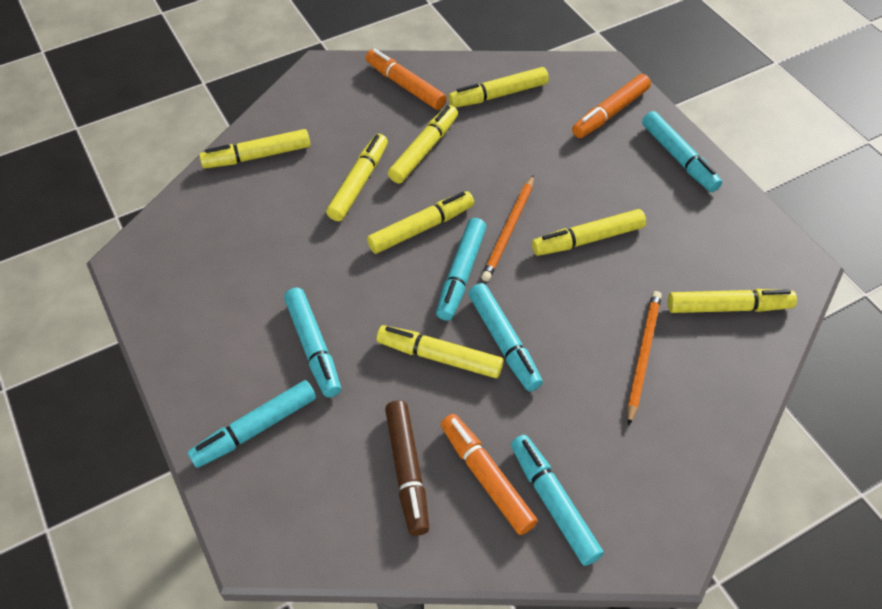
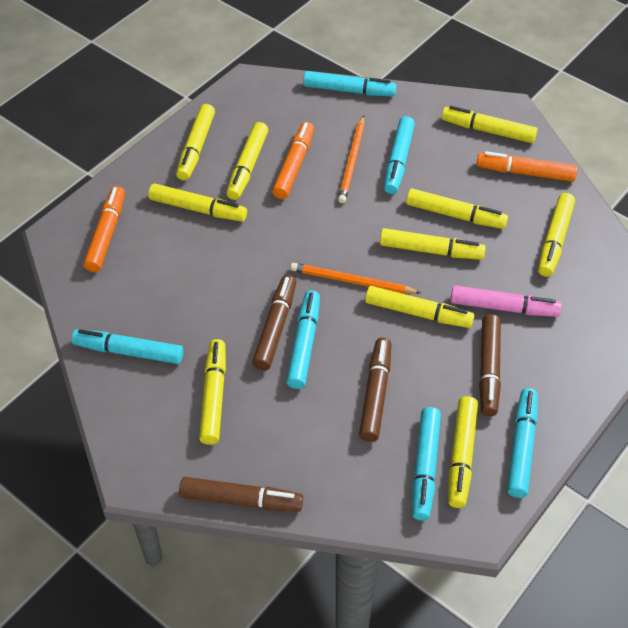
brown marker: 1 -> 4
pink marker: 0 -> 1
yellow marker: 8 -> 10

